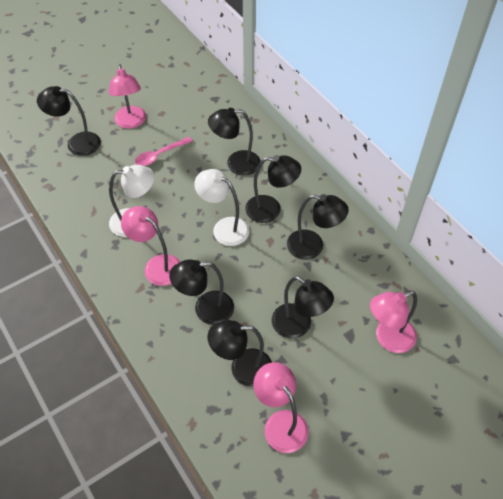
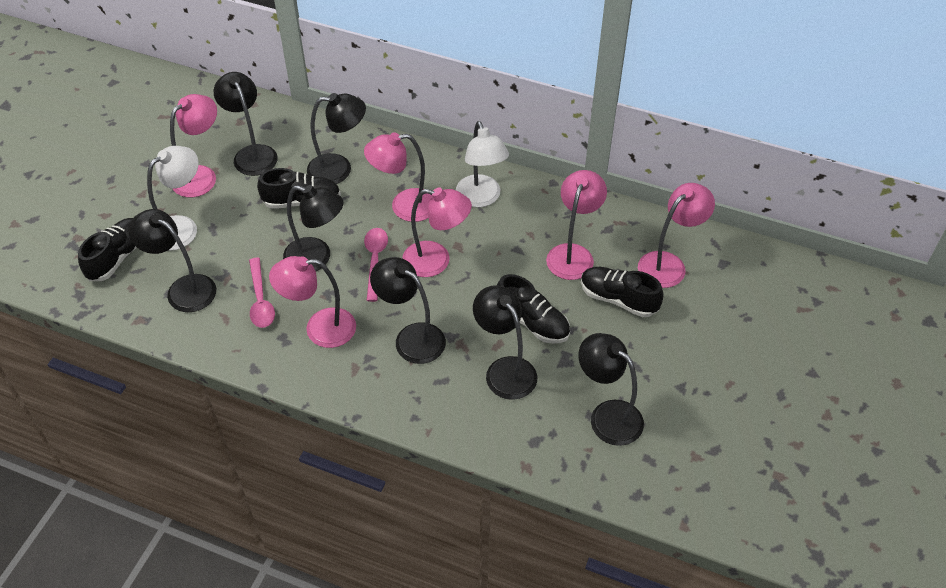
black shoe: 0 -> 4
pink lamp: 4 -> 6
pink spoon: 1 -> 2

